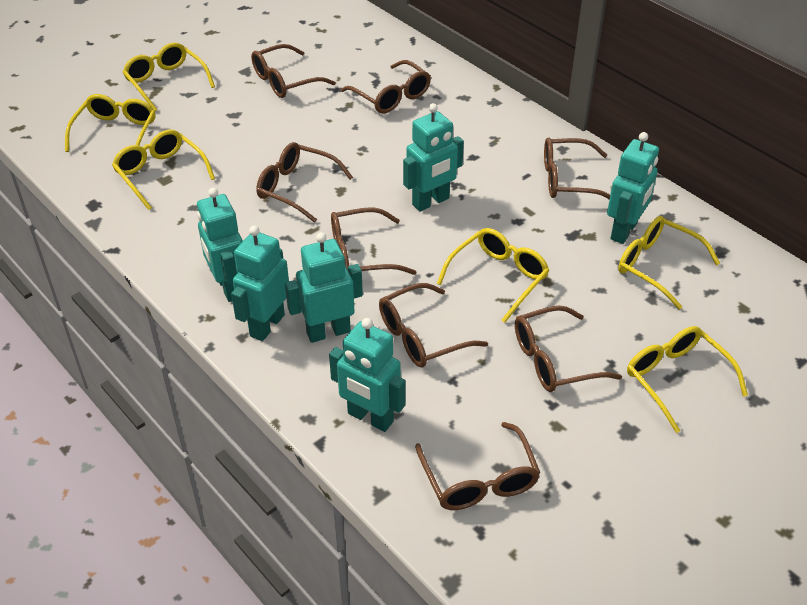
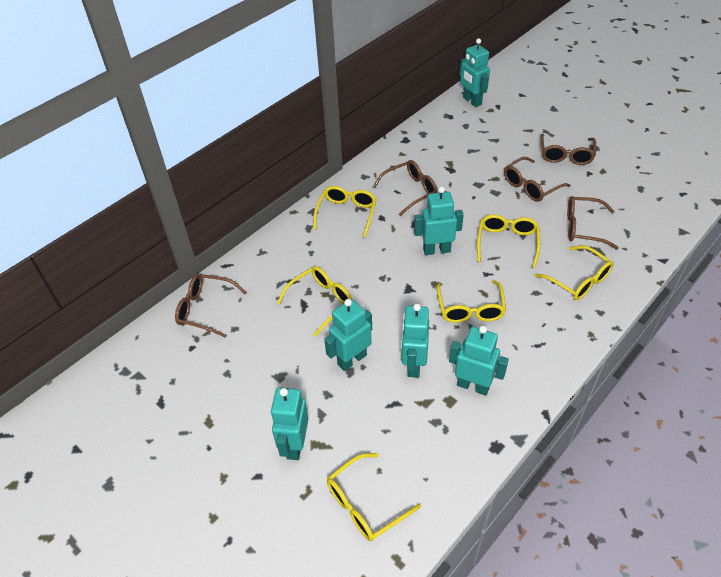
brown glasses: 8 -> 5

